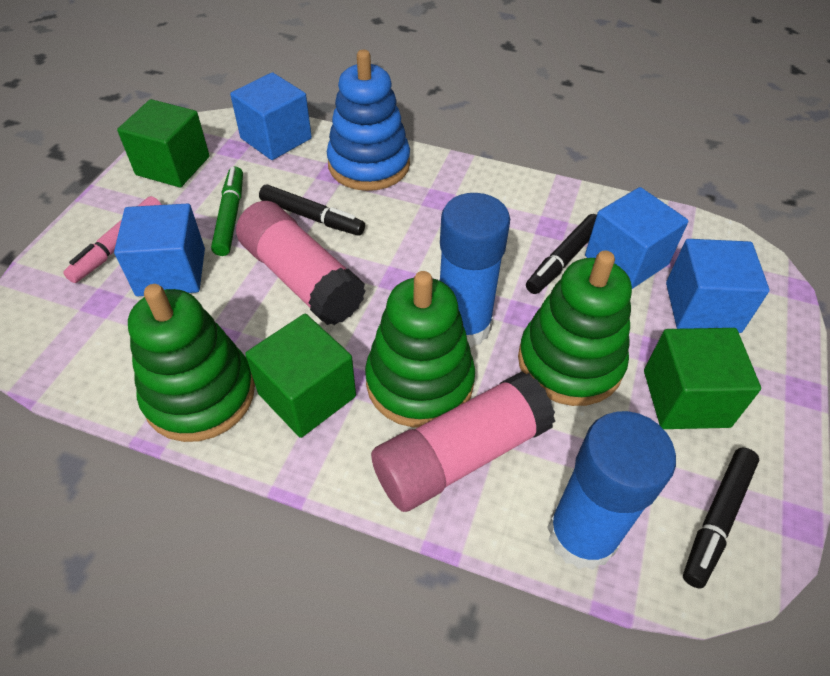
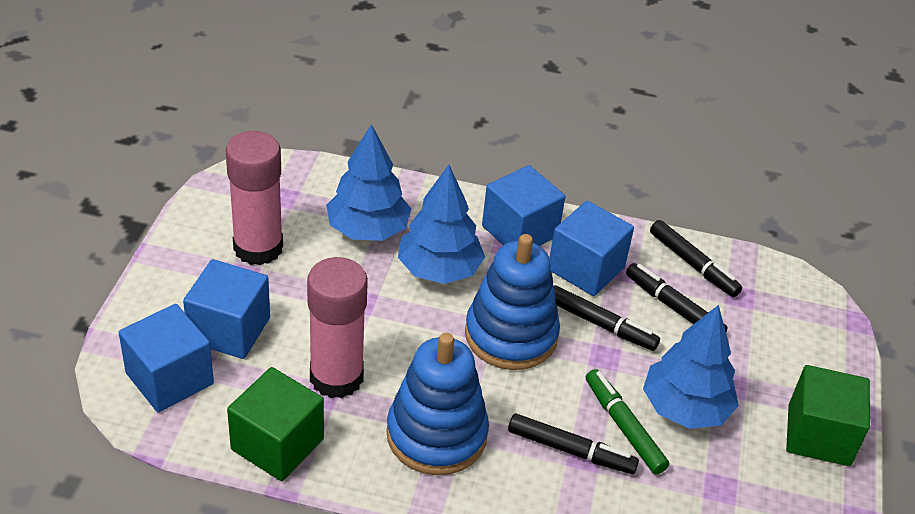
black marker: 3 -> 4
blue glue stick: 2 -> 0
blue stacking toy: 1 -> 2
blue tree: 0 -> 3
green cube: 3 -> 2
green stacking toy: 3 -> 0
pink marker: 1 -> 0

